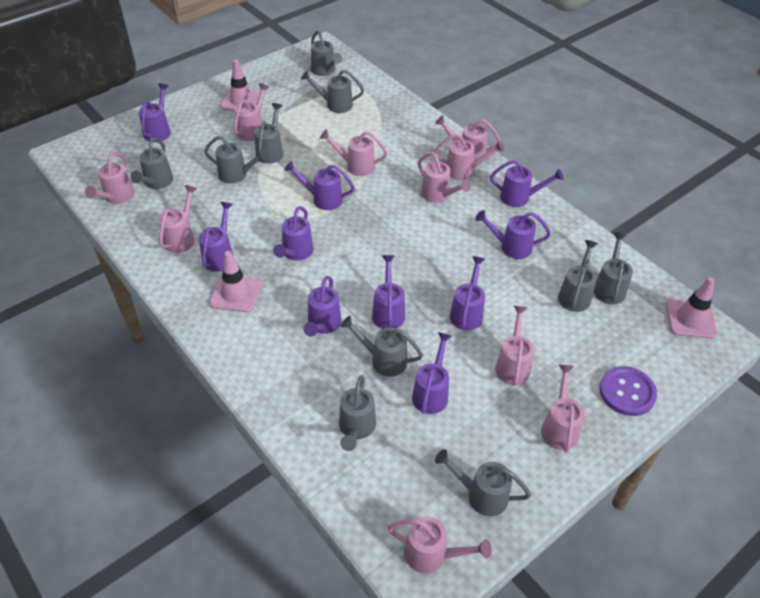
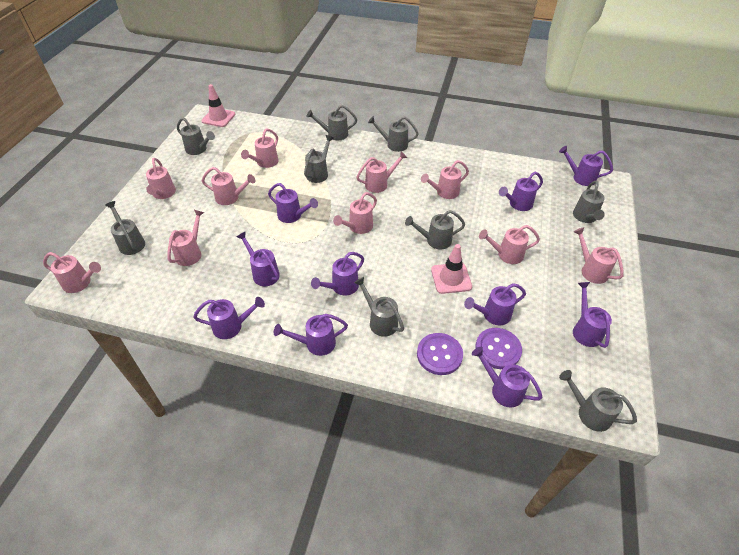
grey watering can: 10 -> 9
pink traffic cone: 3 -> 2
purple button: 1 -> 2

